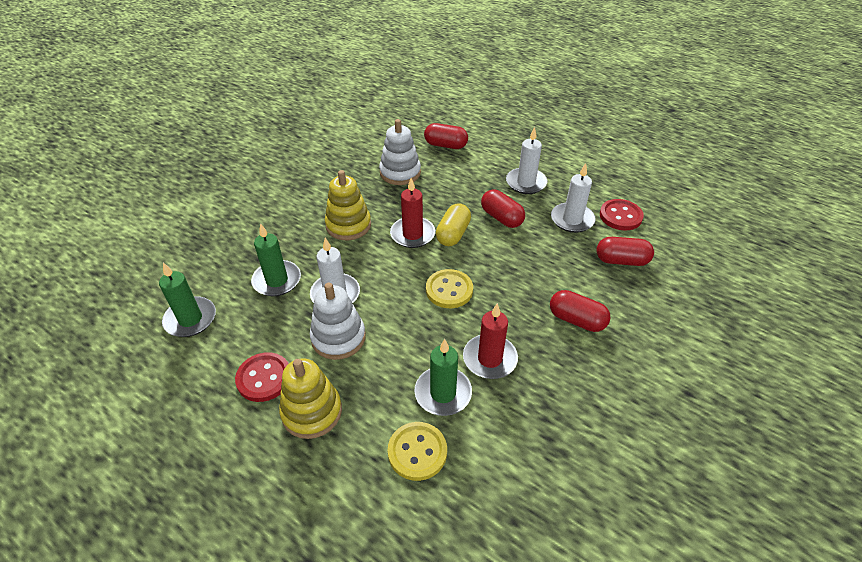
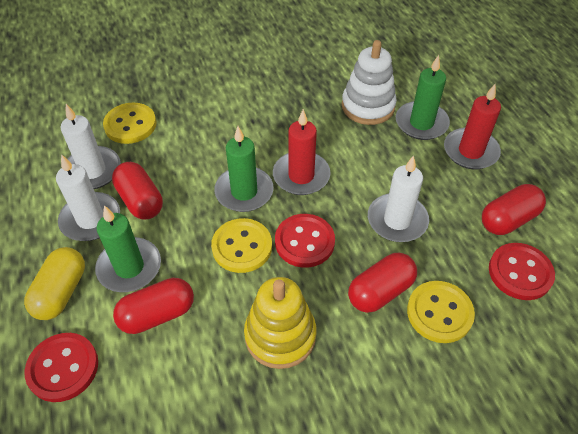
red button: 2 -> 3
white stacking toy: 2 -> 1
yellow button: 2 -> 3
yellow stacking toy: 2 -> 1

